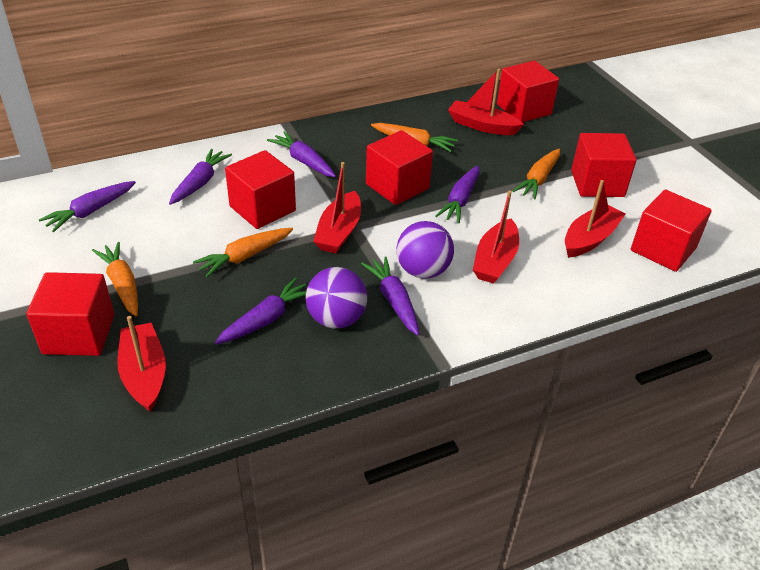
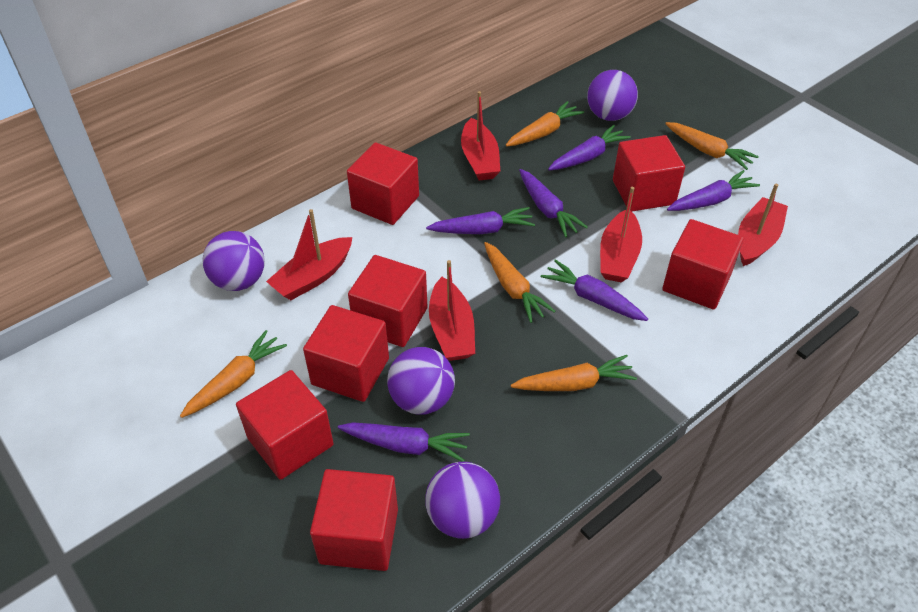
orange carrot: 4 -> 5
purple ball: 2 -> 4
red cube: 6 -> 7

